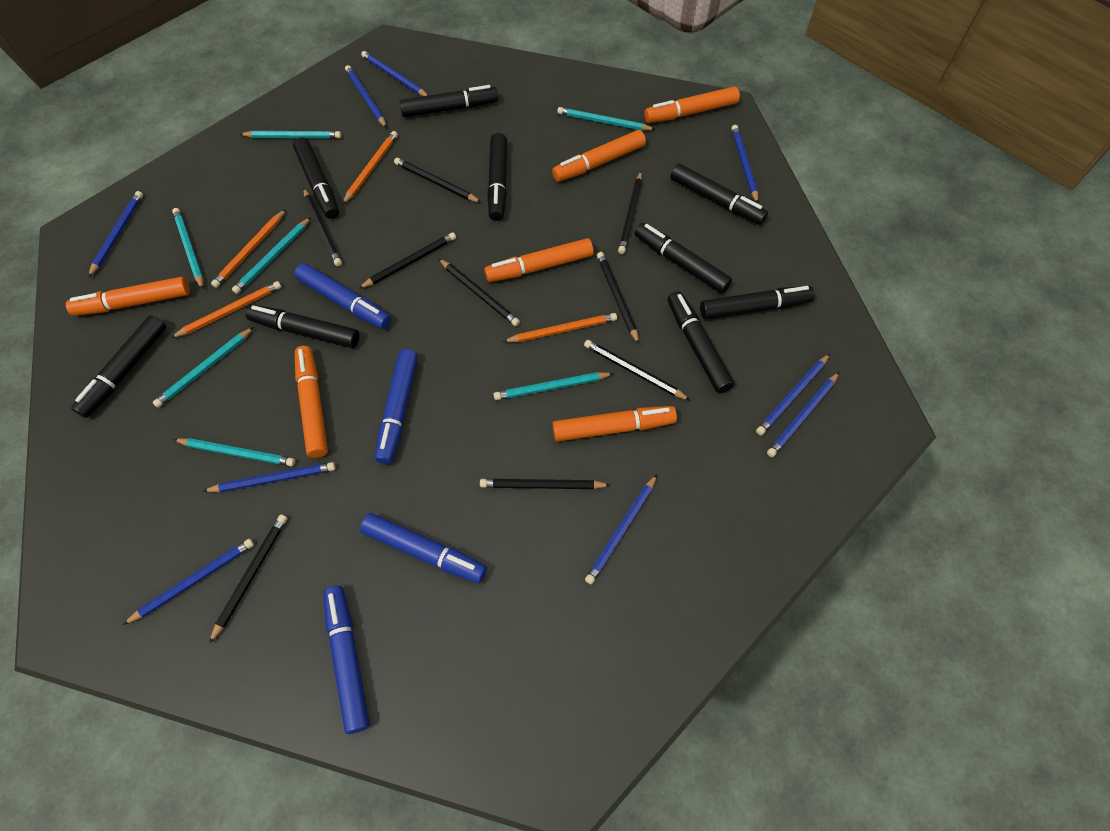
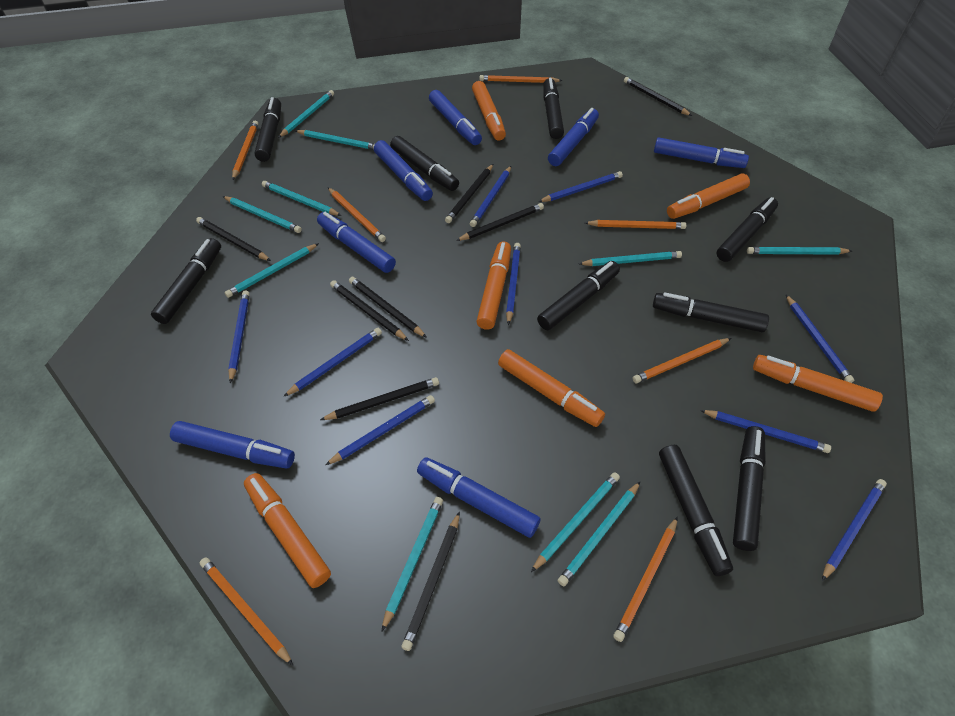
black pencil: 9 -> 8
blue marker: 4 -> 7
orange pencil: 4 -> 7
turquoise pencil: 7 -> 10

